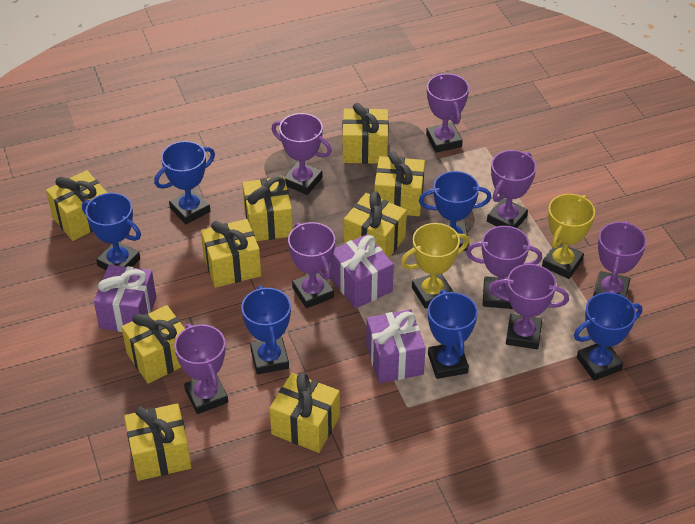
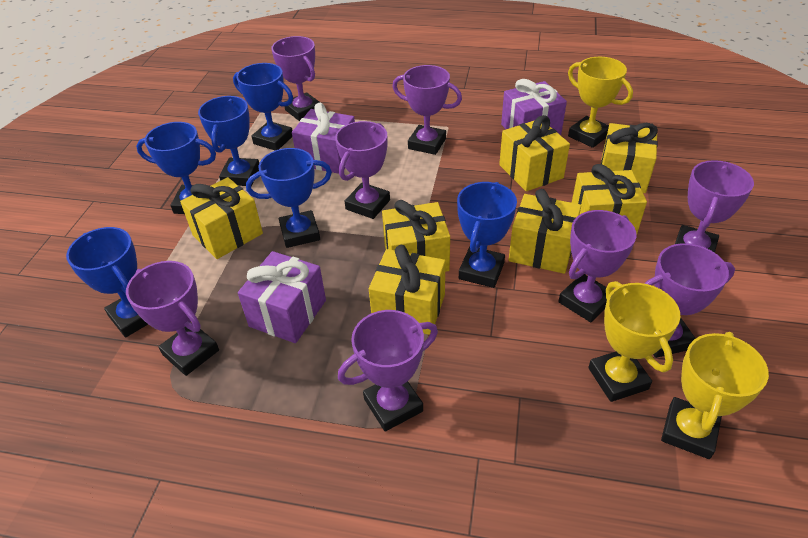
yellow gift: 9 -> 7
yellow trophy: 2 -> 3

